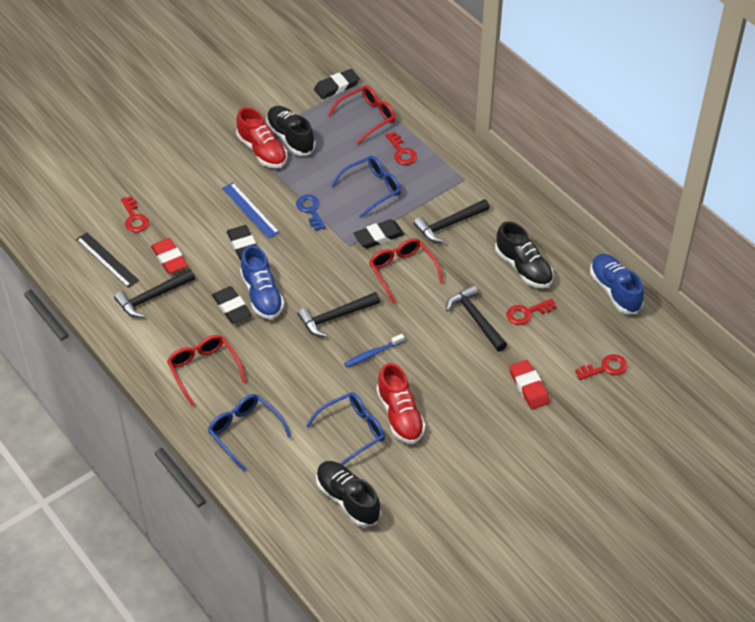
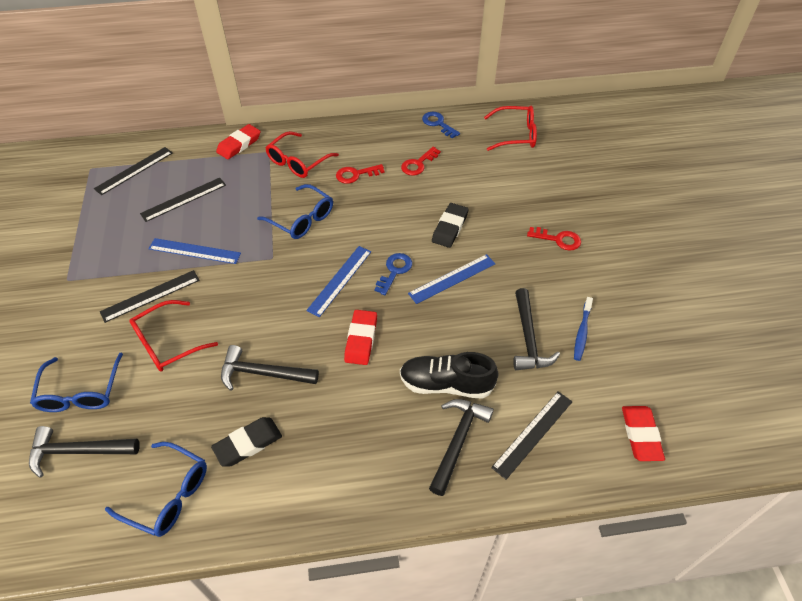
black eraser: 4 -> 2
black ruler: 1 -> 4
black shoe: 3 -> 1
blue key: 1 -> 2
blue ruler: 1 -> 3
blue shoe: 2 -> 0
red eraser: 2 -> 3
red key: 4 -> 3
red shoe: 2 -> 0

